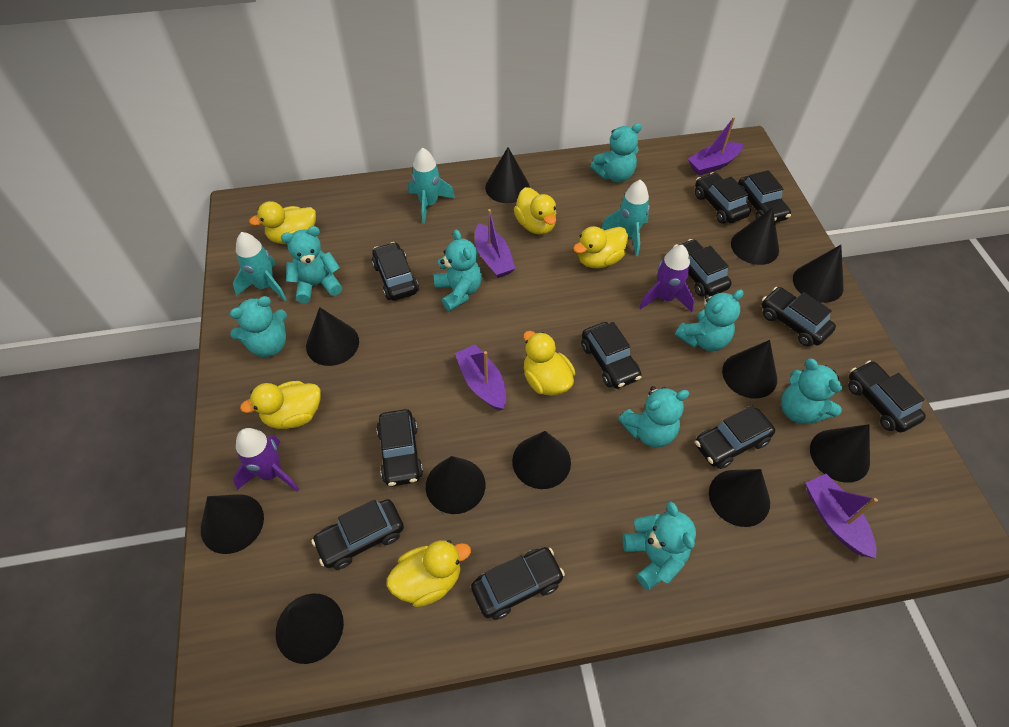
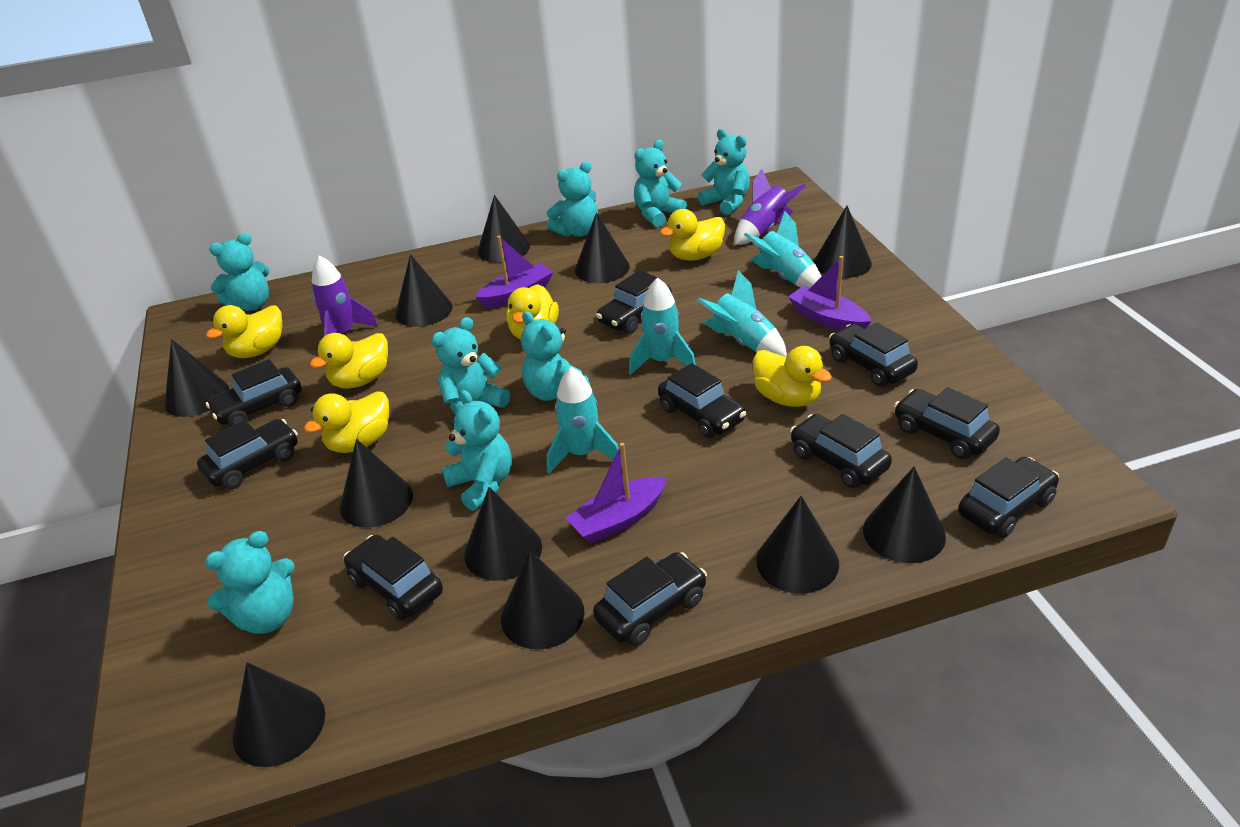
black car: 11 -> 10
purple boat: 4 -> 3
turquoise rocket: 3 -> 4

